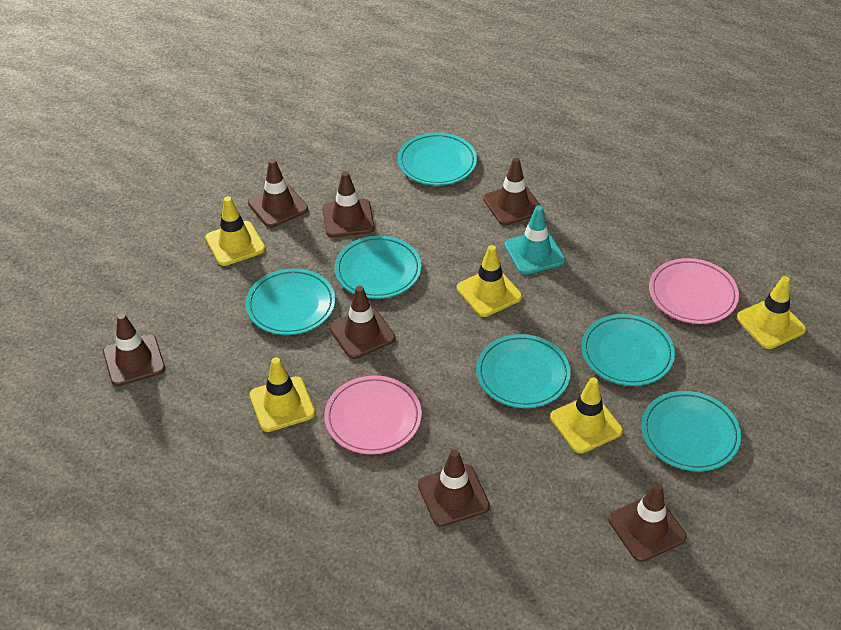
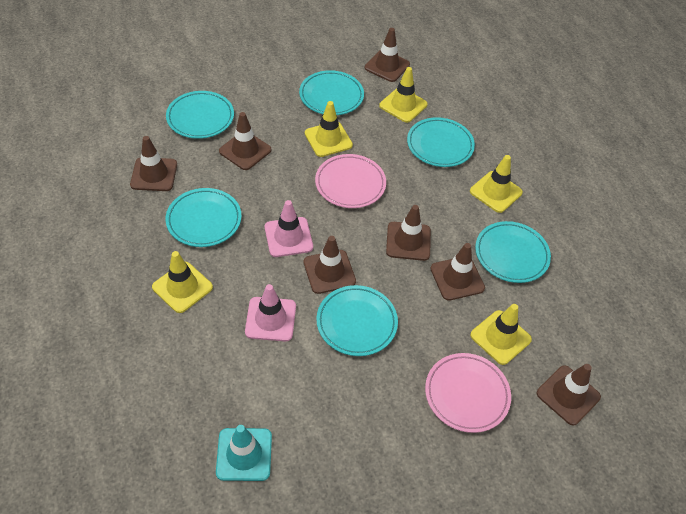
pink traffic cone: 0 -> 2

